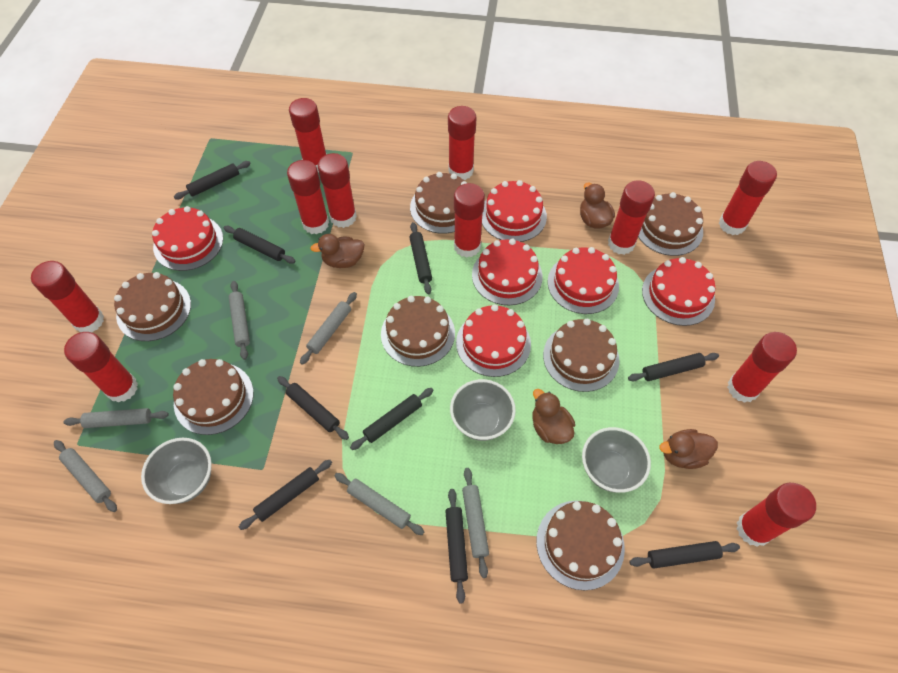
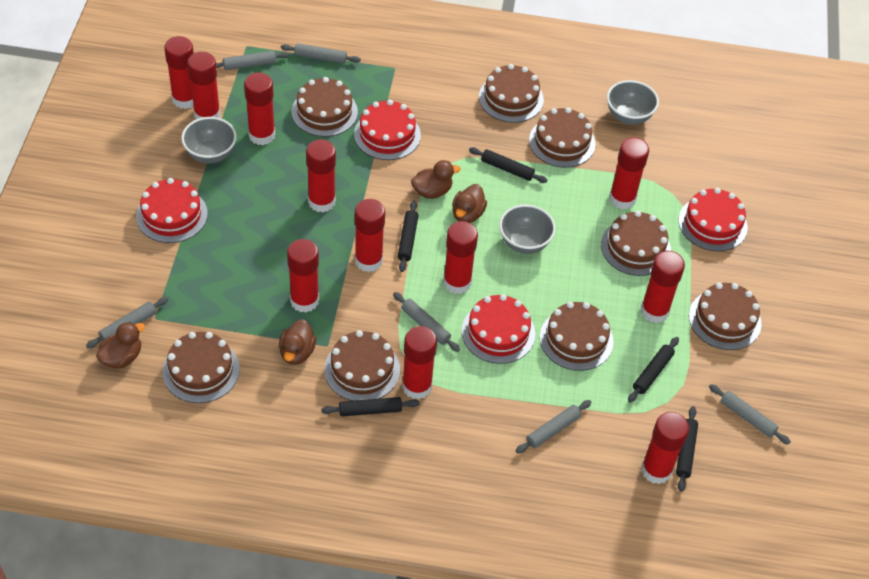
black rolling pin: 9 -> 5
brown cake: 7 -> 8
red cake: 6 -> 4

